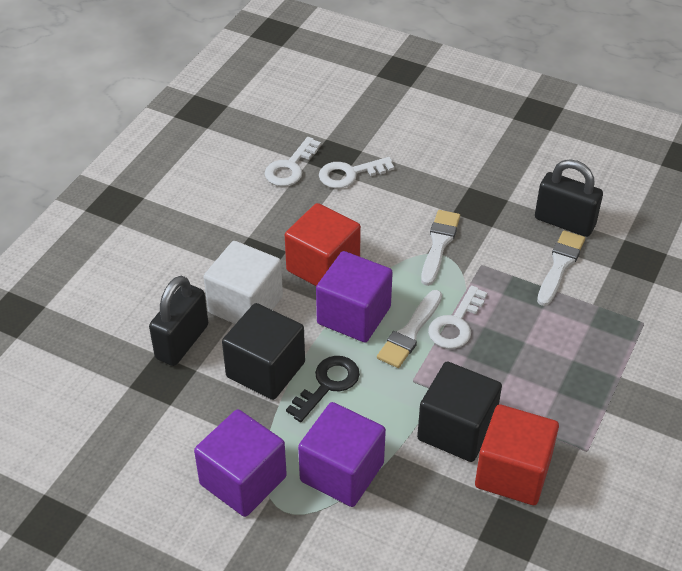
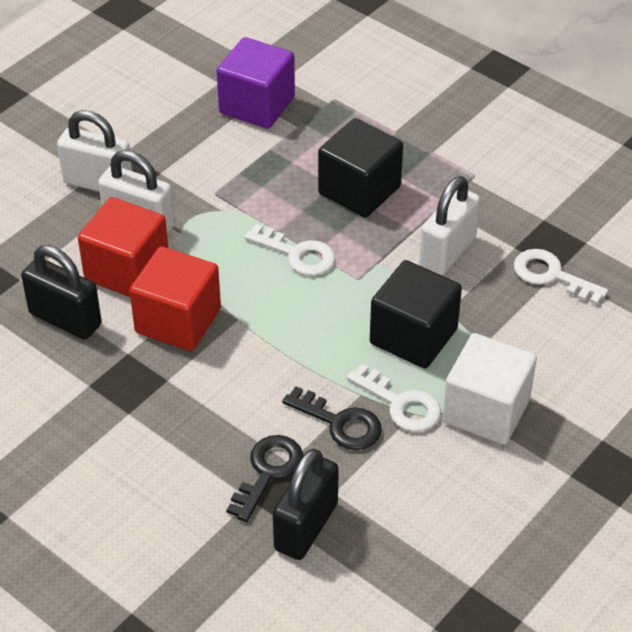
black key: 1 -> 2
purple cube: 3 -> 1
white brush: 3 -> 0
white padlock: 0 -> 3

